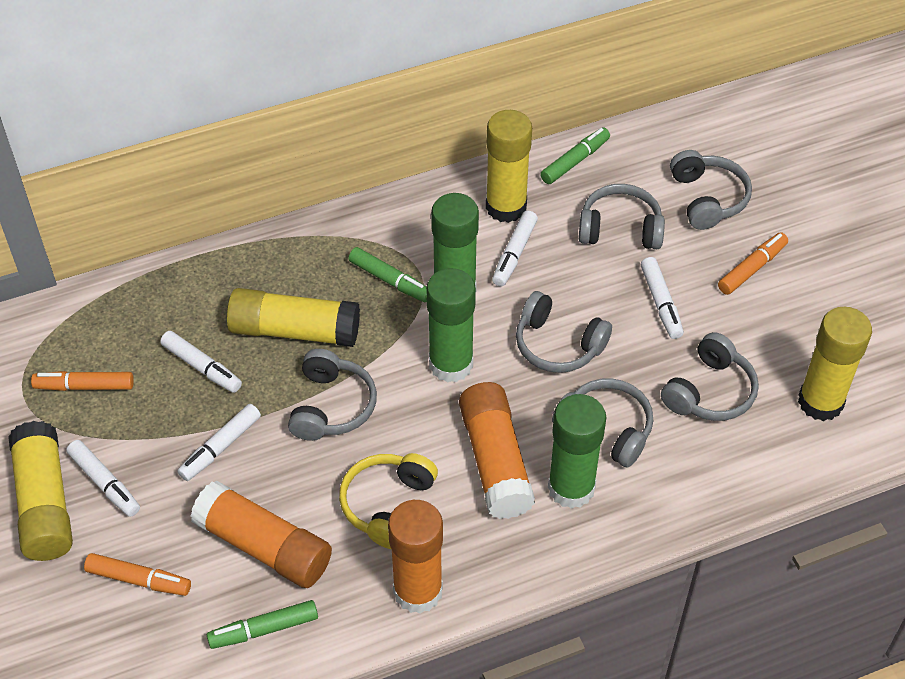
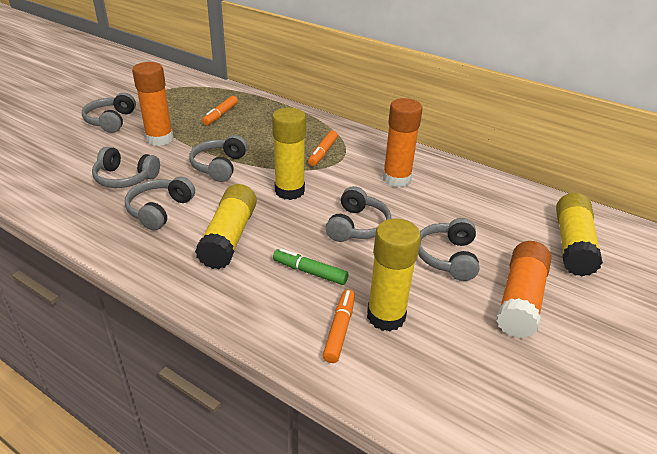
green glue stick: 3 -> 0
green marker: 3 -> 1
white marker: 5 -> 0
yellow headphones: 1 -> 0

